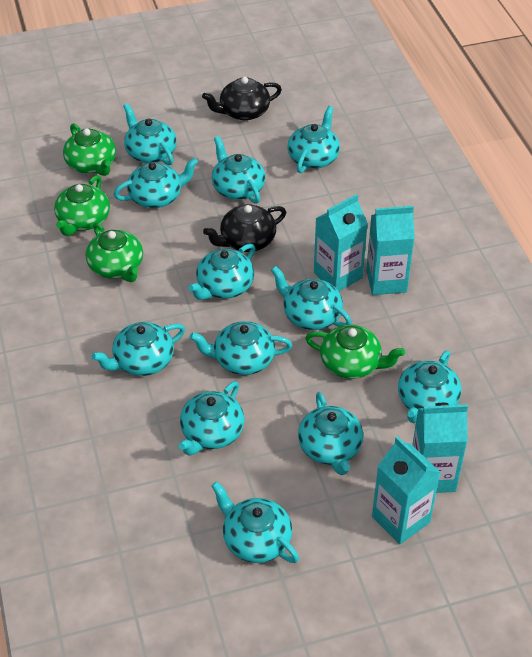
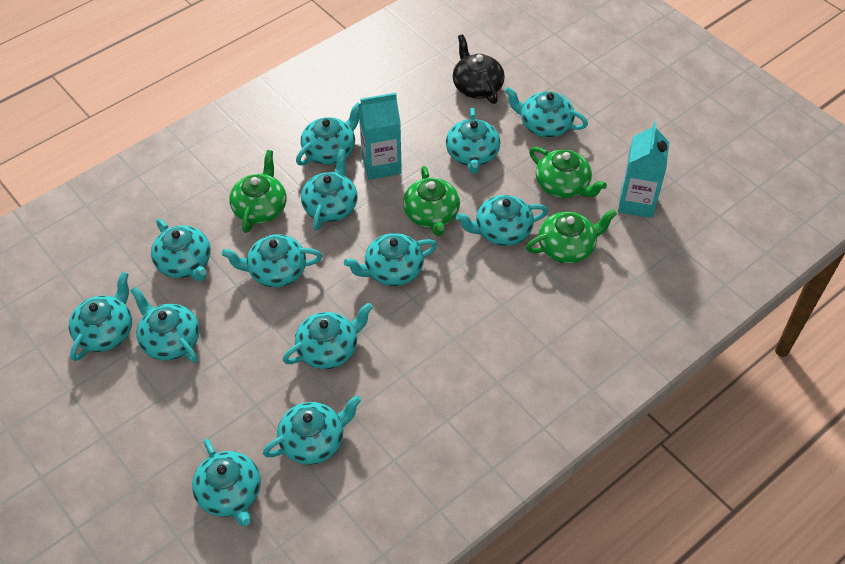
black teapot: 2 -> 1
turquoise carton: 4 -> 2
turquoise teapot: 12 -> 13

